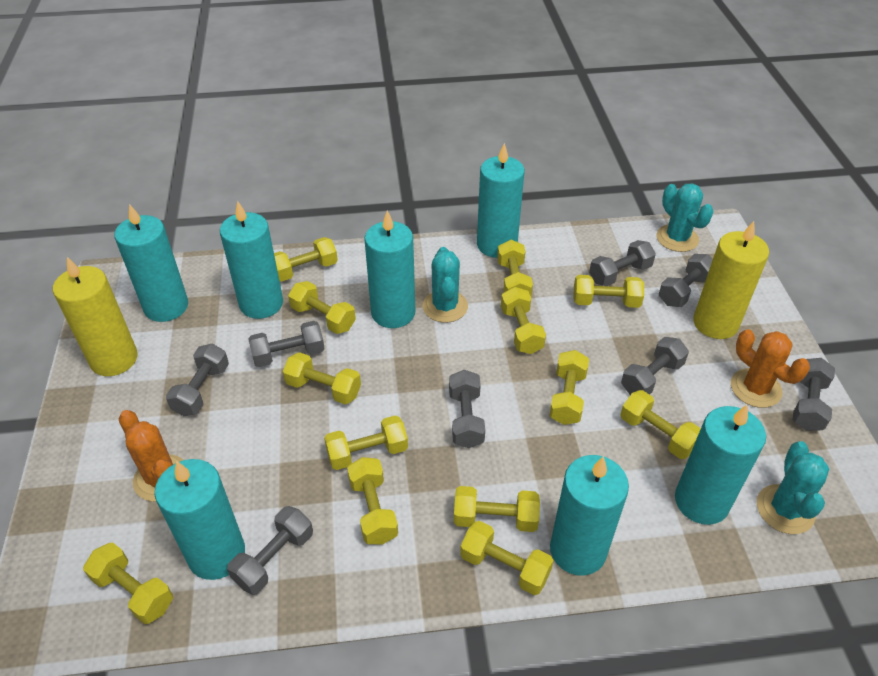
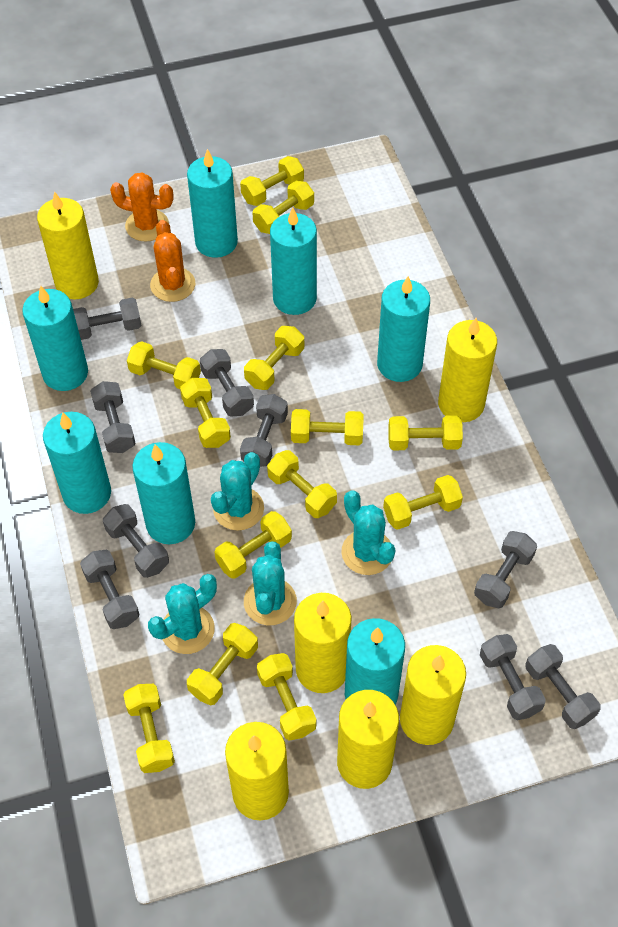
grey dumbbell: 8 -> 9
turquoise cactus: 3 -> 4
yellow candle: 2 -> 6

